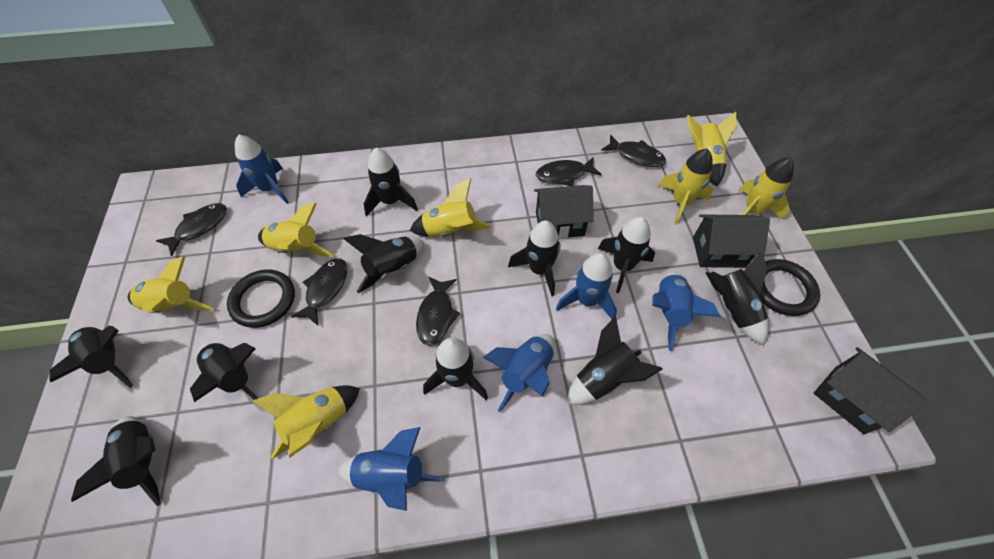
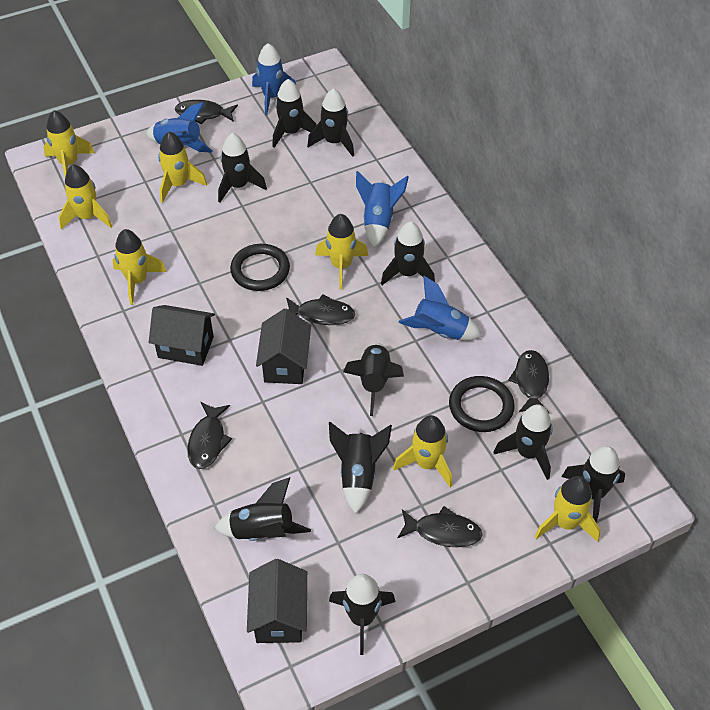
blue rocket: 5 -> 4

